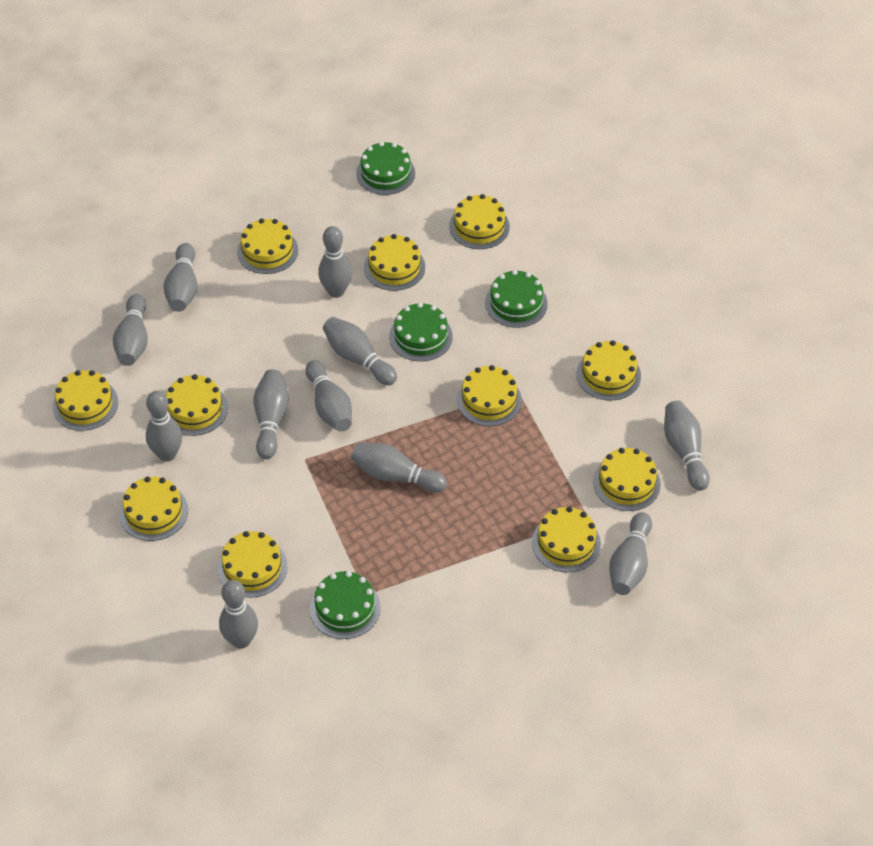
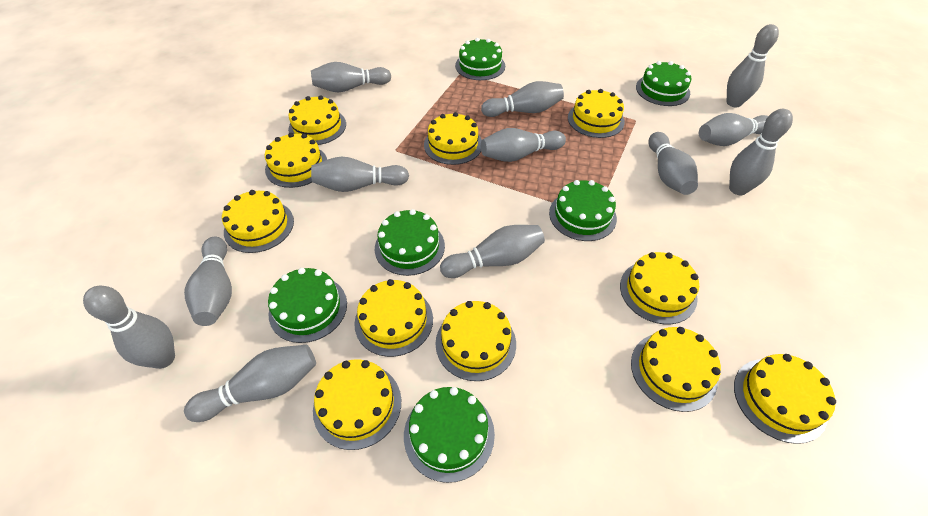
green cake: 4 -> 6
grey bowling pin: 11 -> 12

